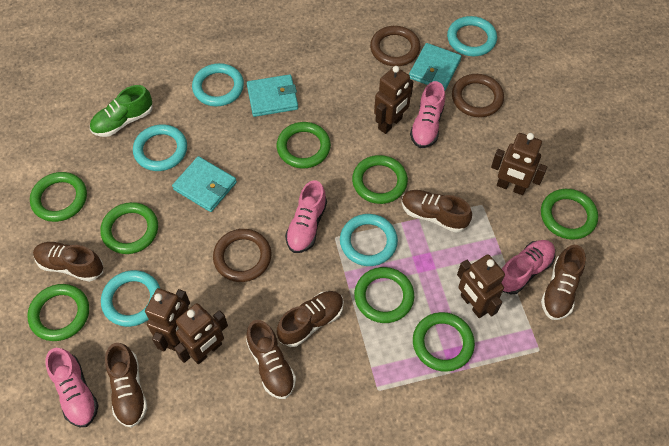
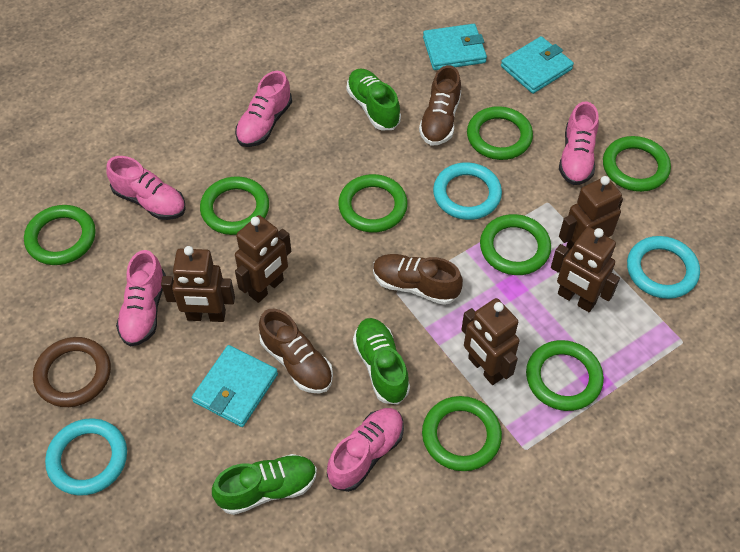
brown ring: 3 -> 1
brown shoe: 6 -> 3
green shoe: 1 -> 3
pink shoe: 4 -> 5
turquoise ring: 5 -> 3

